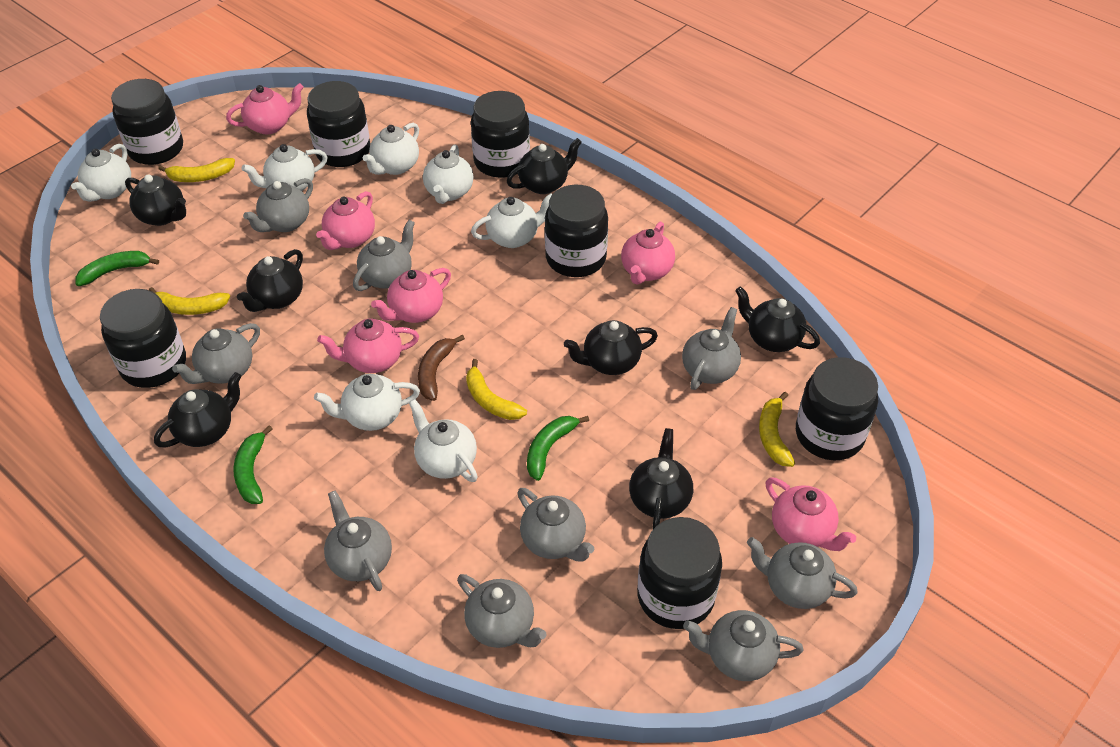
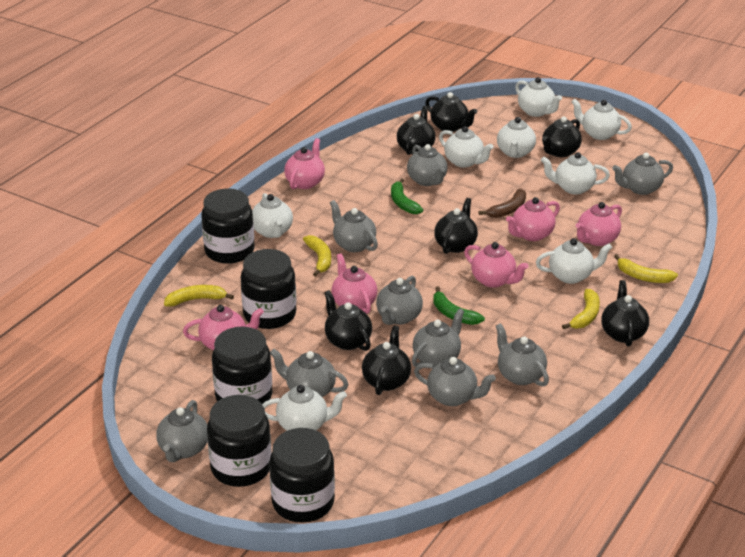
black jar: 7 -> 5
green banana: 3 -> 2
white teapot: 7 -> 8

